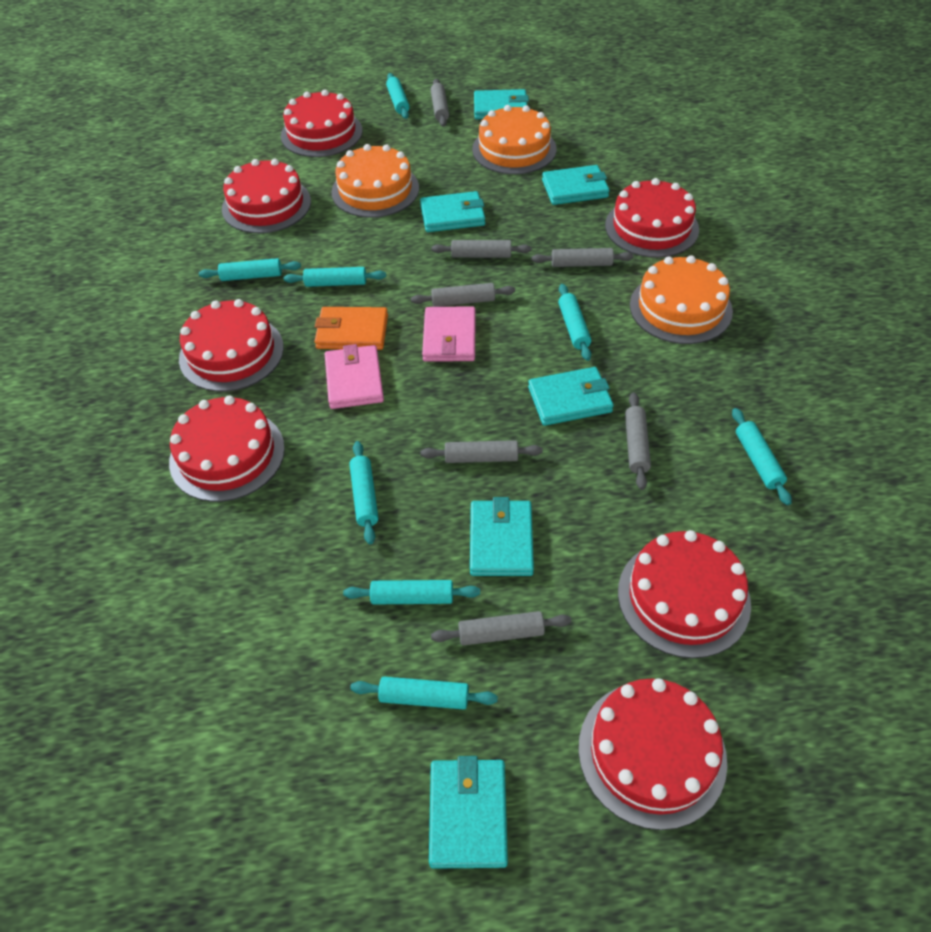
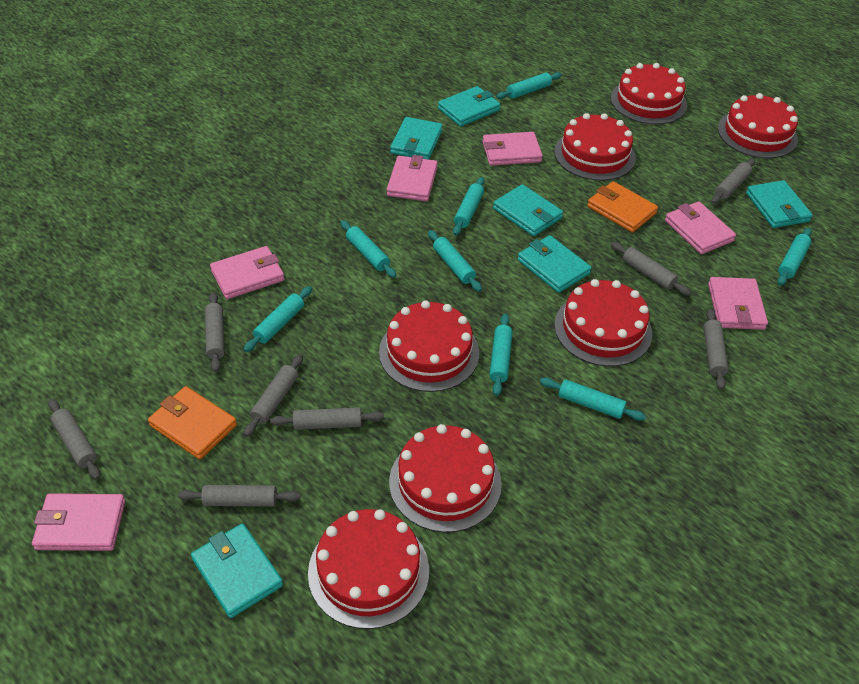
grey rolling pin: 7 -> 8
orange cake: 3 -> 0
orange wallet: 1 -> 2
pink wallet: 2 -> 6

